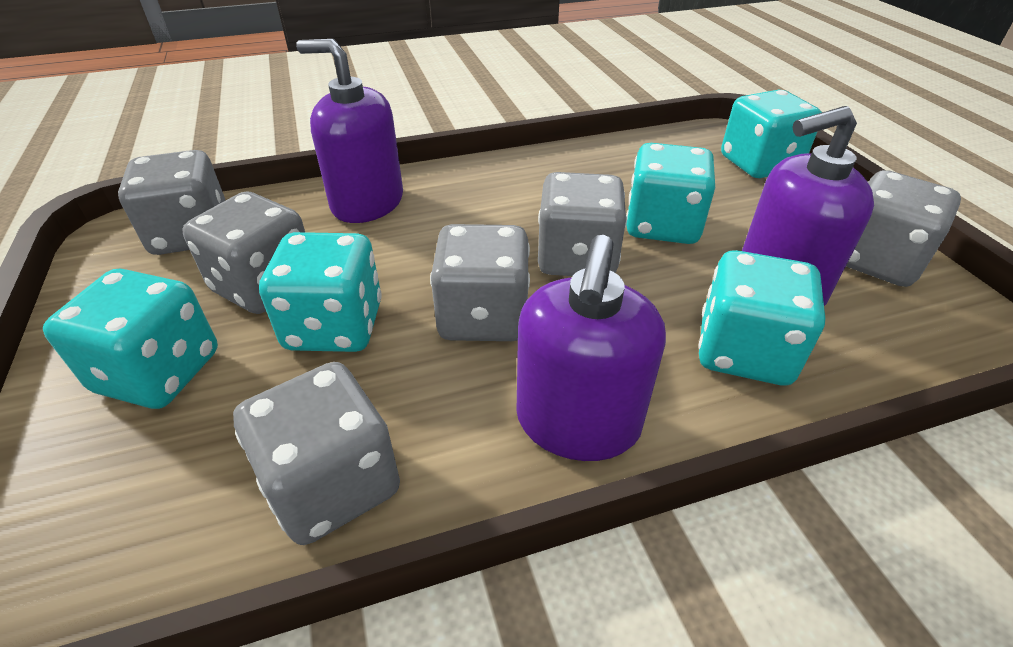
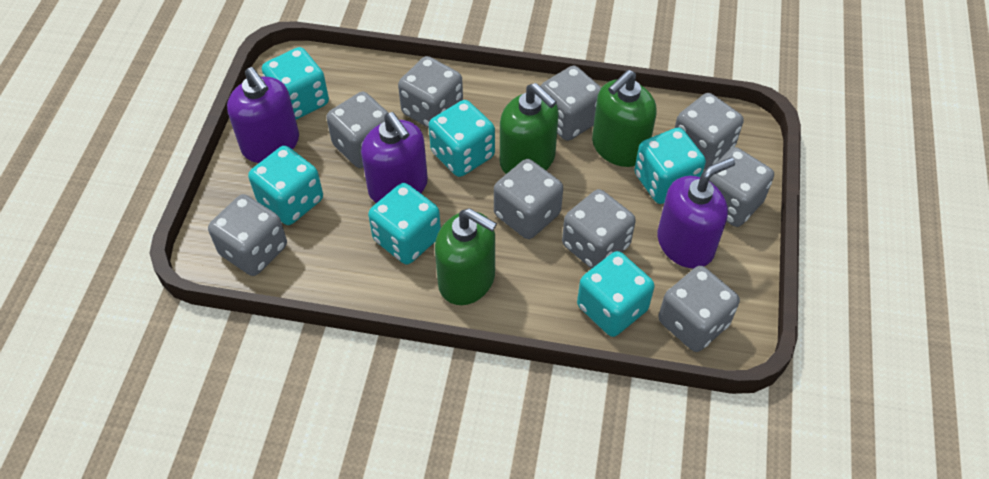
green soap dispenser: 0 -> 3
grey dice: 6 -> 9
turquoise dice: 5 -> 6

